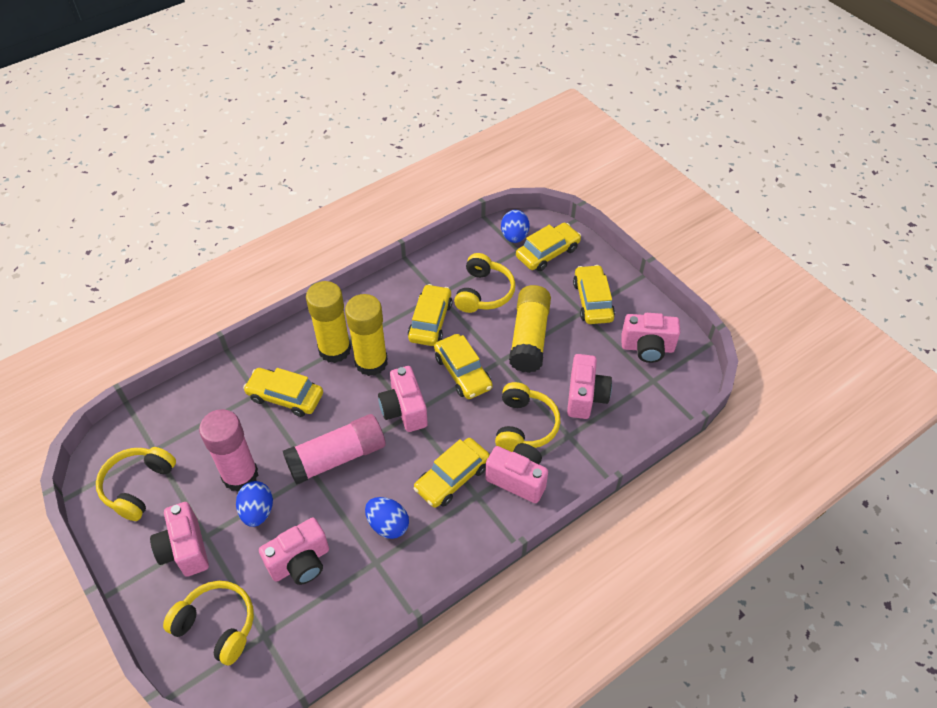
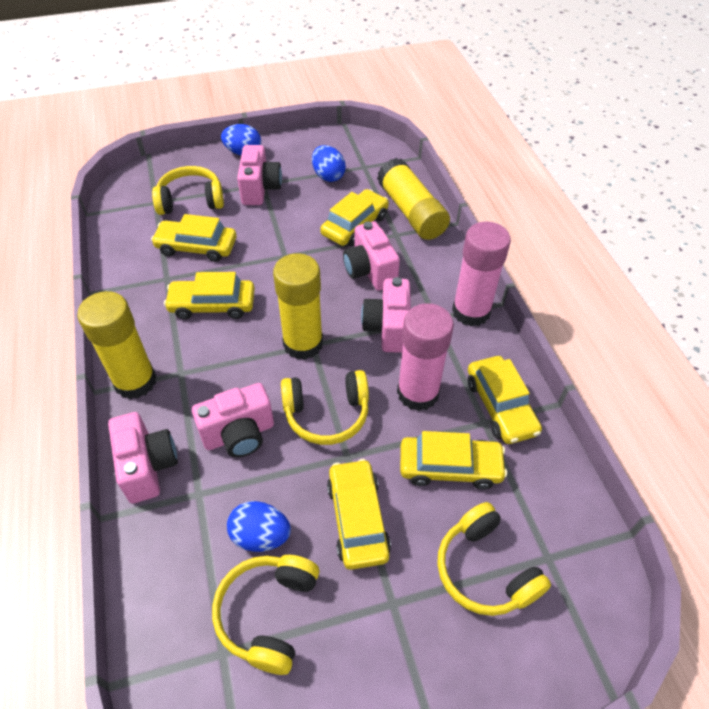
pink camera: 6 -> 5

